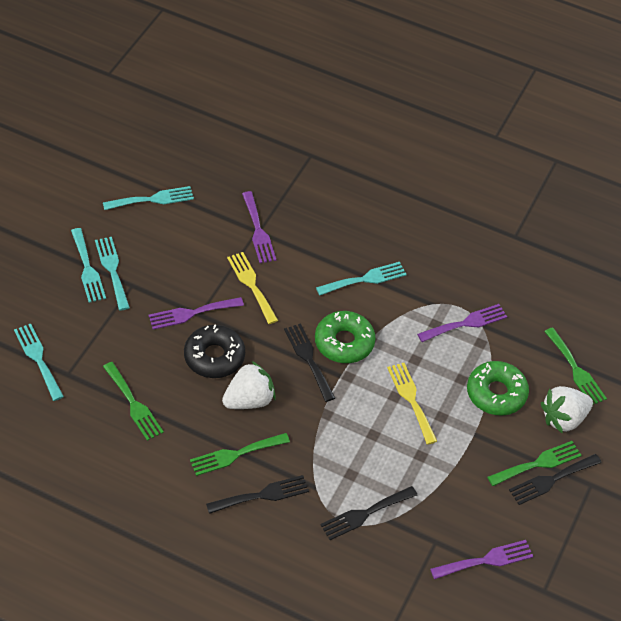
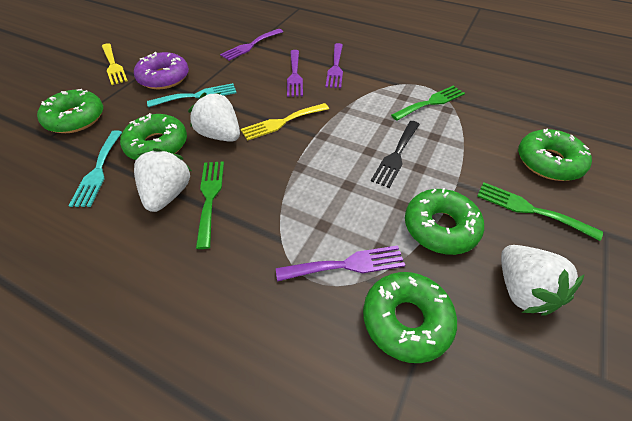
black donut: 1 -> 0
black fork: 4 -> 1
green donut: 2 -> 5
green fork: 4 -> 3
purple donut: 0 -> 1
turquoise fork: 5 -> 2
white strawberry: 2 -> 3

